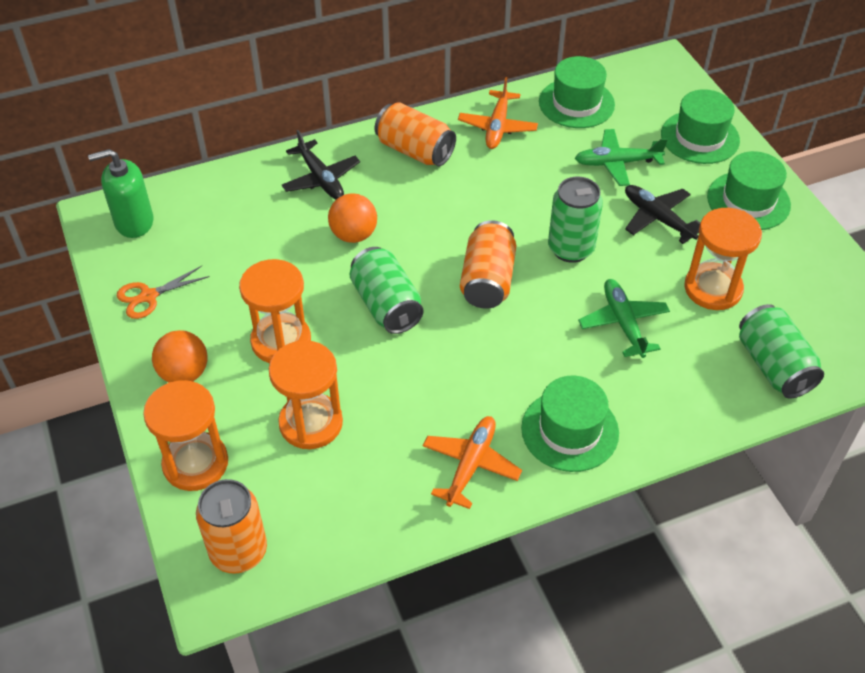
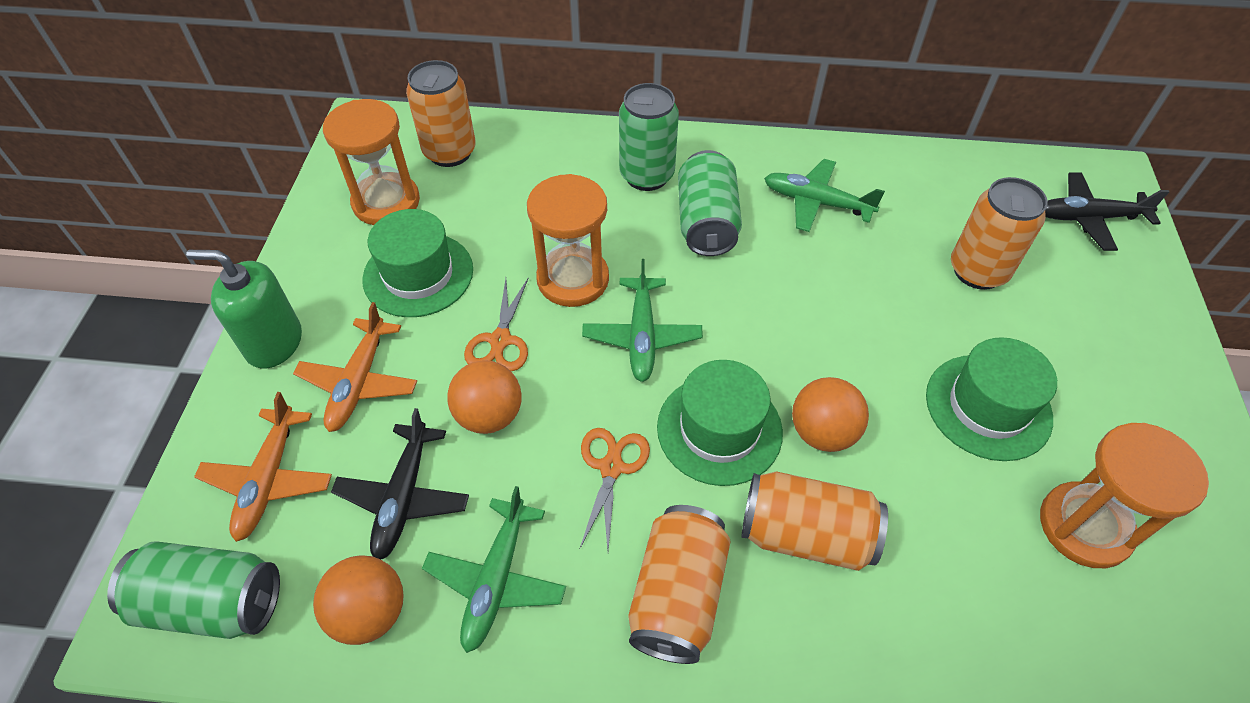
green hat: 4 -> 3
green plane: 2 -> 3
orange ball: 2 -> 3
orange can: 3 -> 4
orange hourglass: 4 -> 3
orange scissors: 1 -> 2

